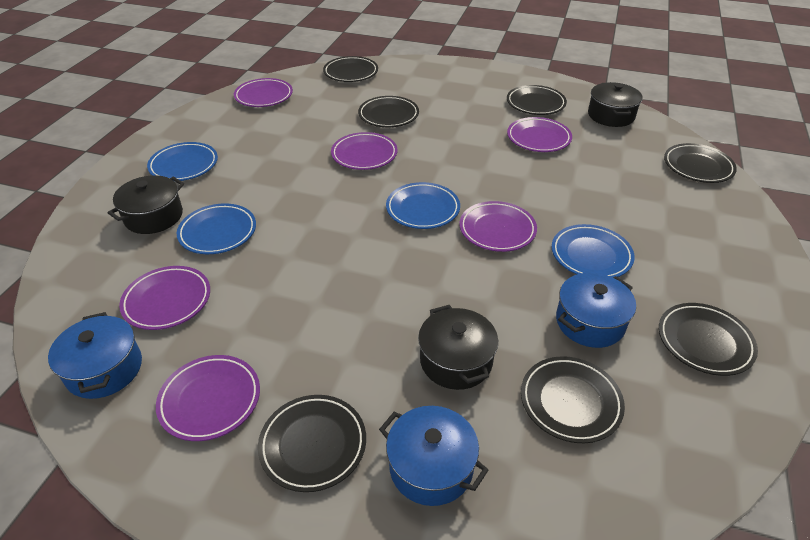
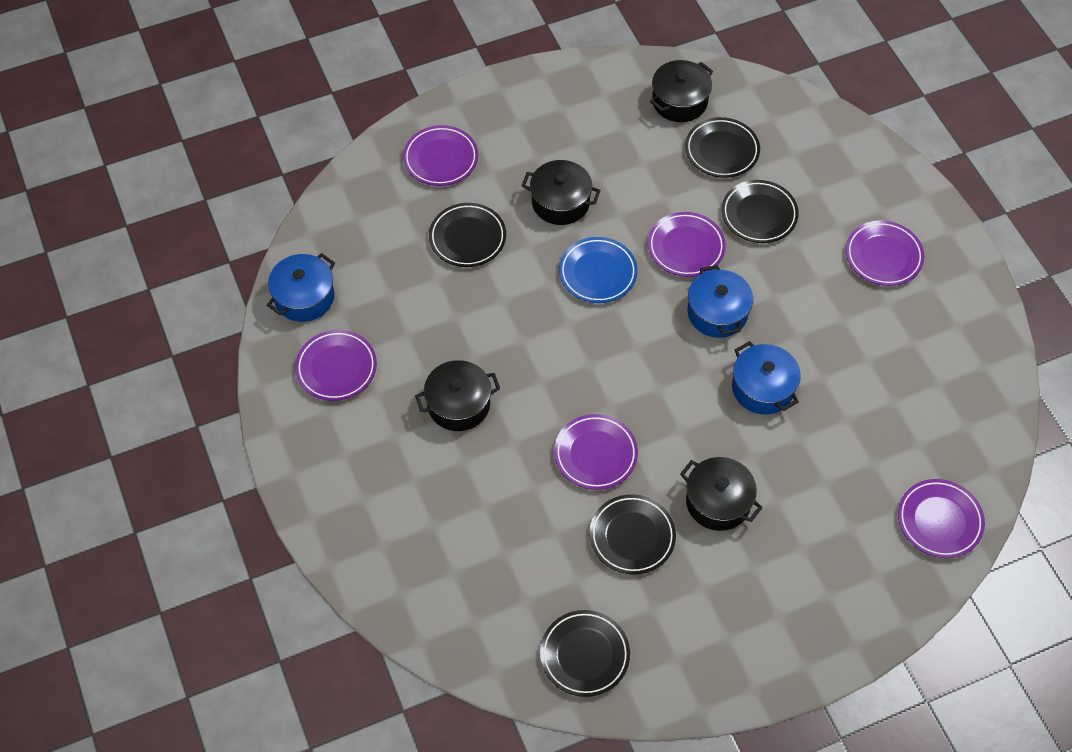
black plate: 7 -> 5
black pot: 3 -> 4
blue plate: 4 -> 1

